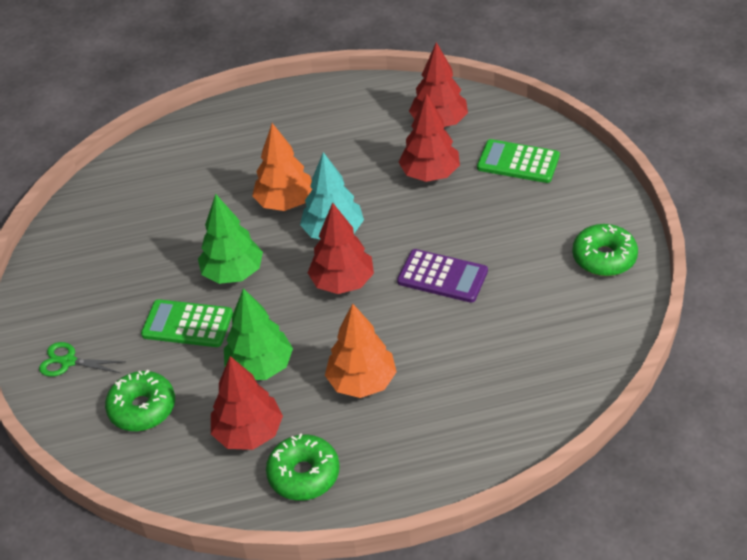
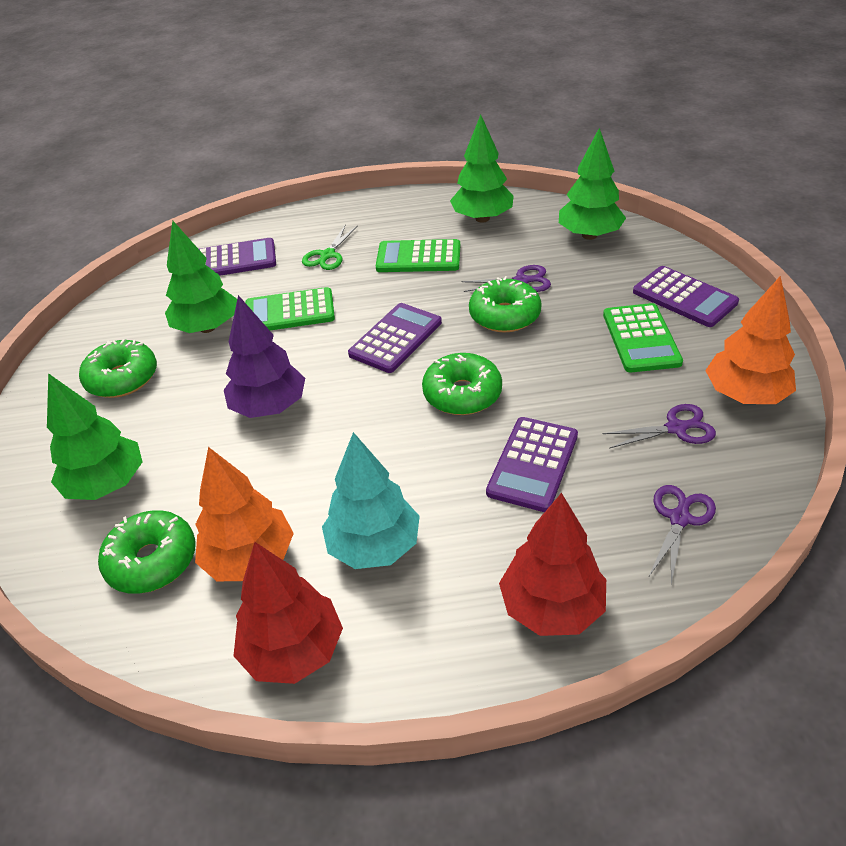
green calculator: 2 -> 3
green donut: 3 -> 4
green tree: 2 -> 4
purple calculator: 1 -> 4
purple scissors: 0 -> 3
purple tree: 0 -> 1
red tree: 4 -> 2

